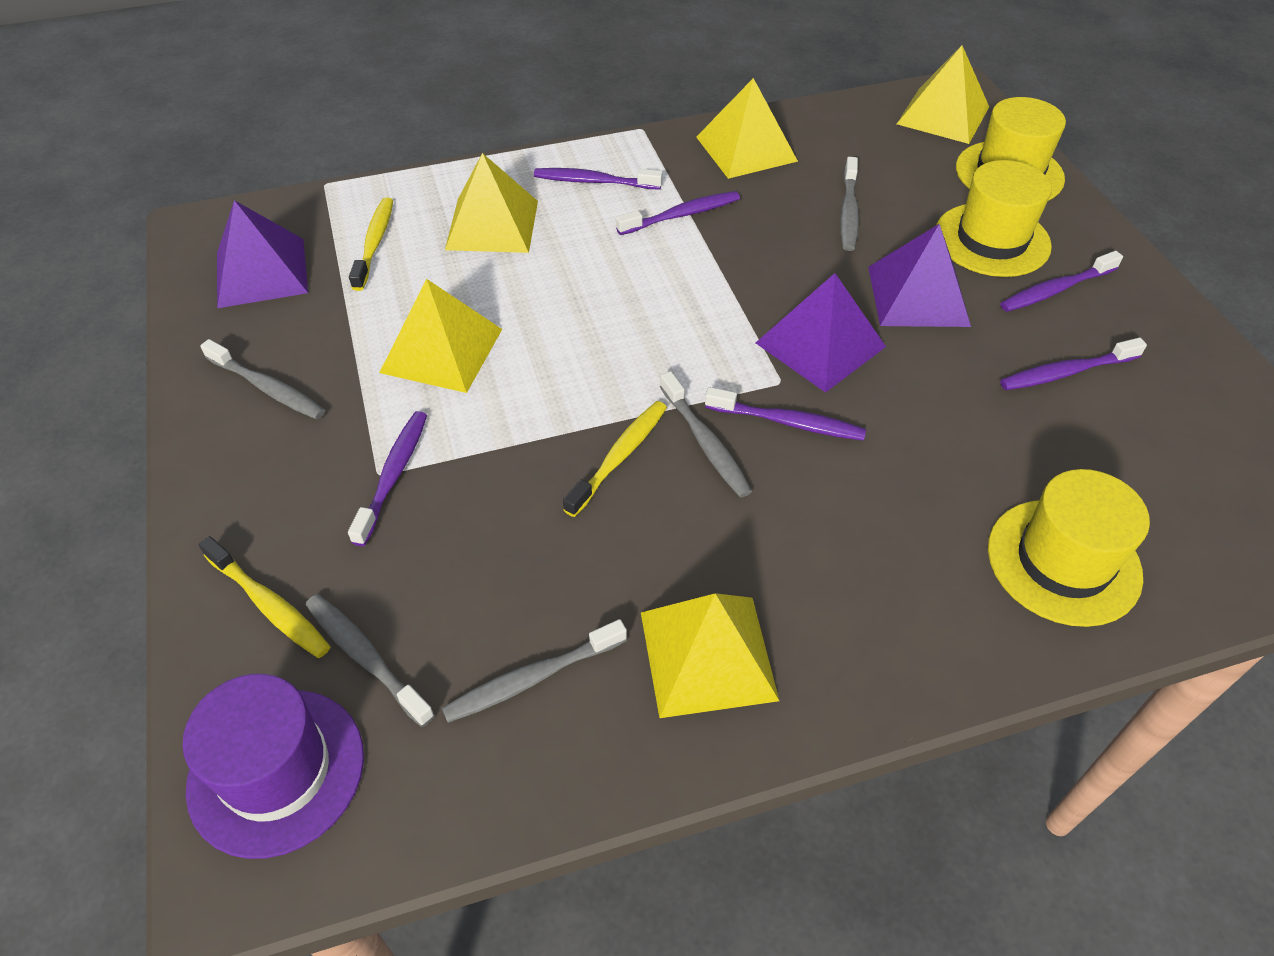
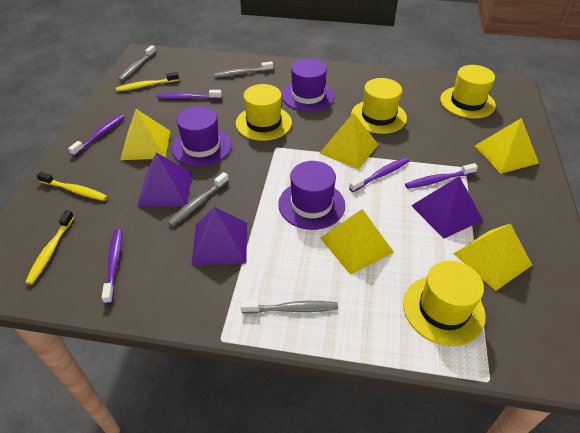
grey toothbrush: 5 -> 4
purple hat: 1 -> 3
purple toothbrush: 6 -> 5
yellow hat: 3 -> 4

